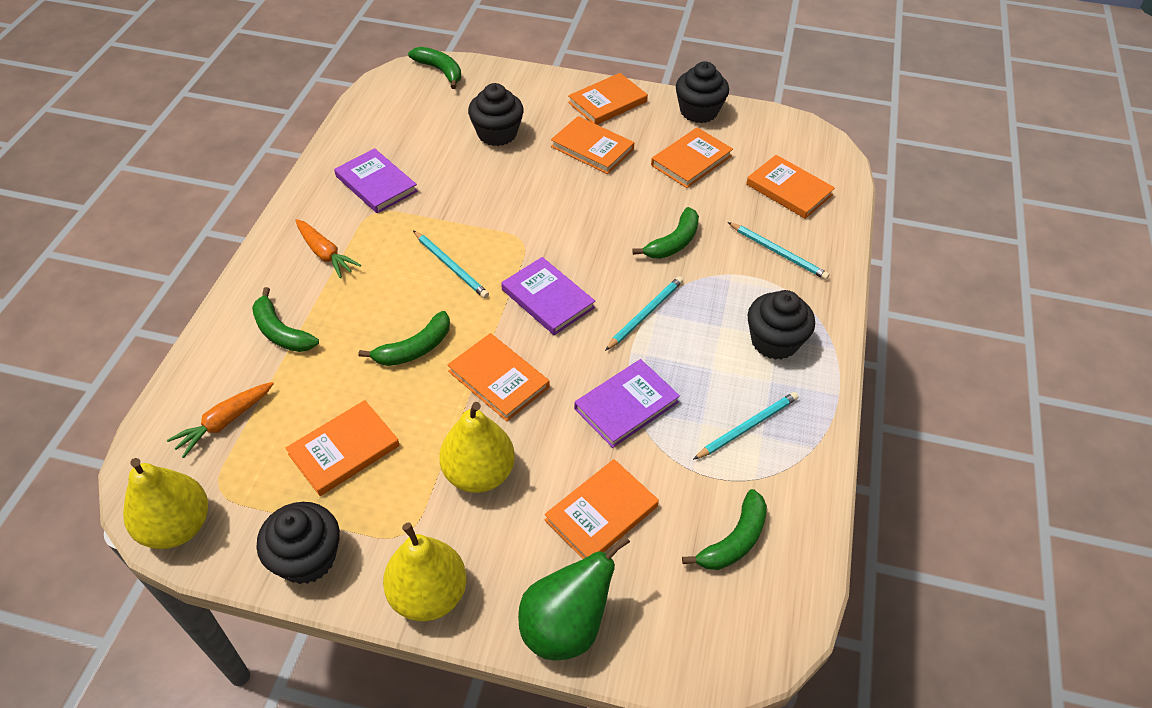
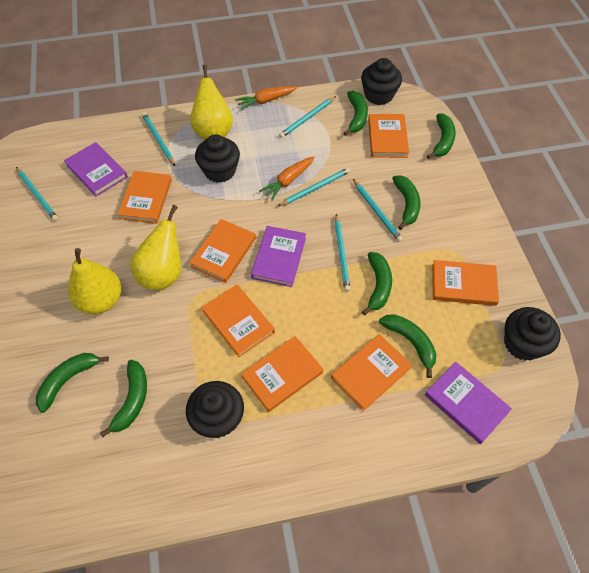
green banana: 5 -> 7
green pear: 1 -> 0
turquoise pencil: 4 -> 6

